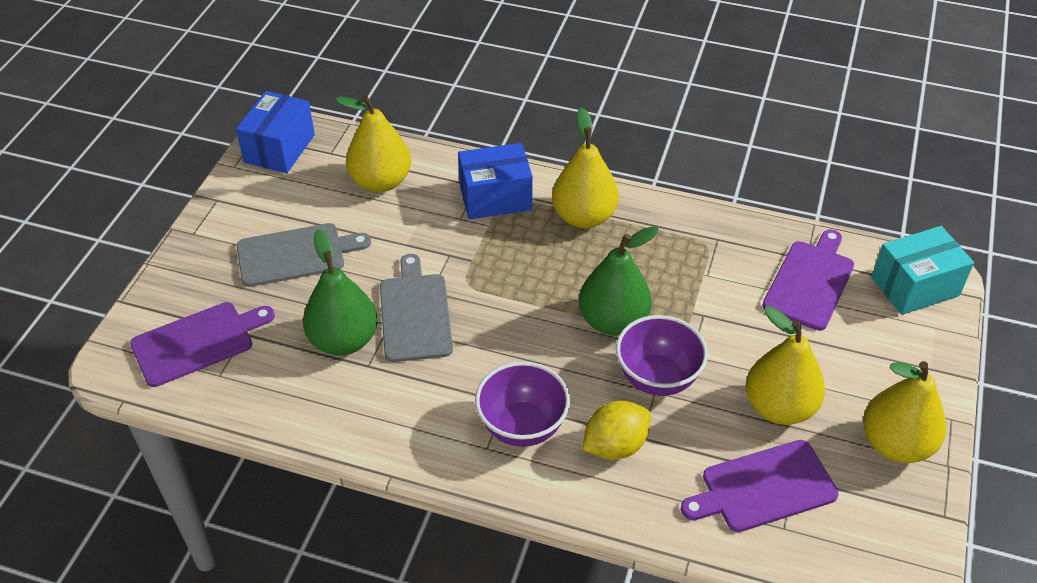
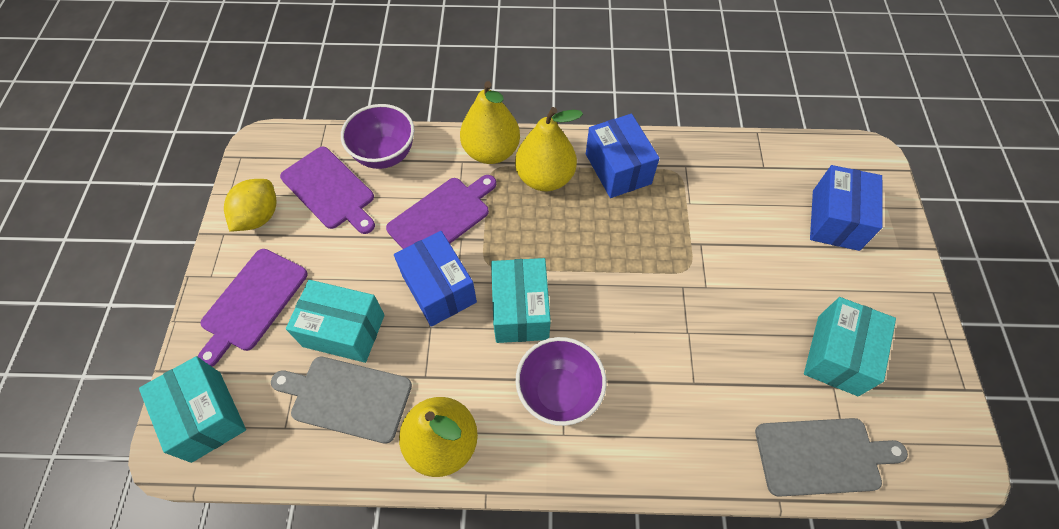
blue box: 2 -> 3
green pear: 2 -> 0
turquoise box: 1 -> 4
yellow pear: 4 -> 3

